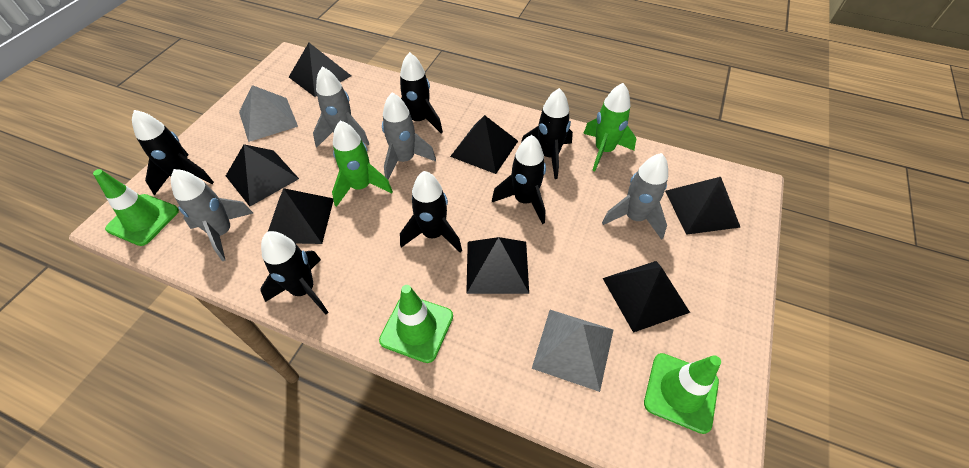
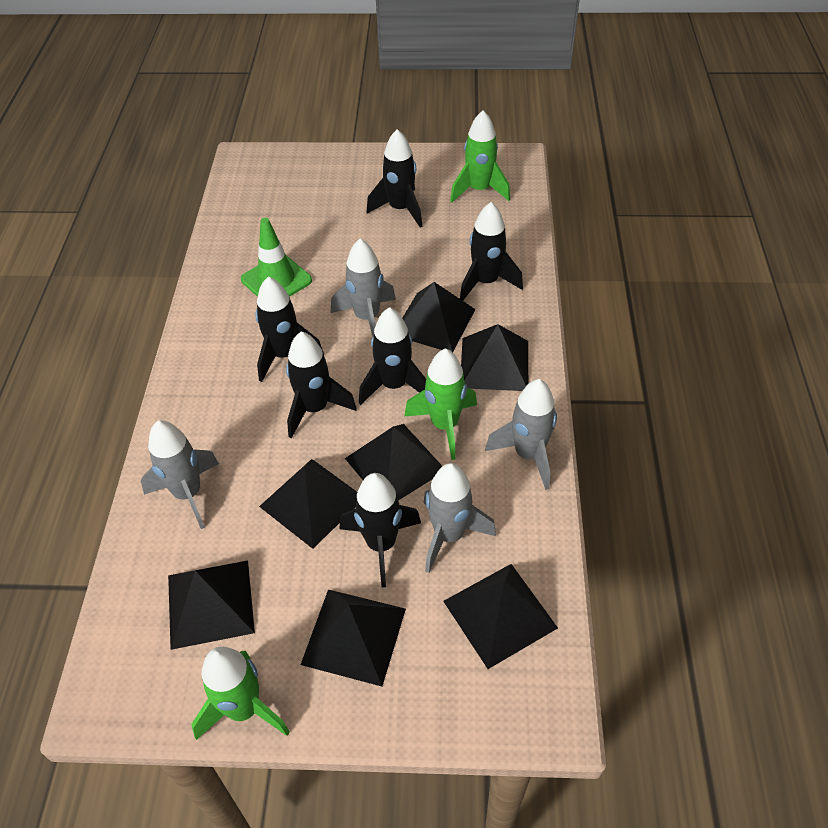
green rocket: 2 -> 3
green traffic cone: 3 -> 1
grey pyramid: 2 -> 0

